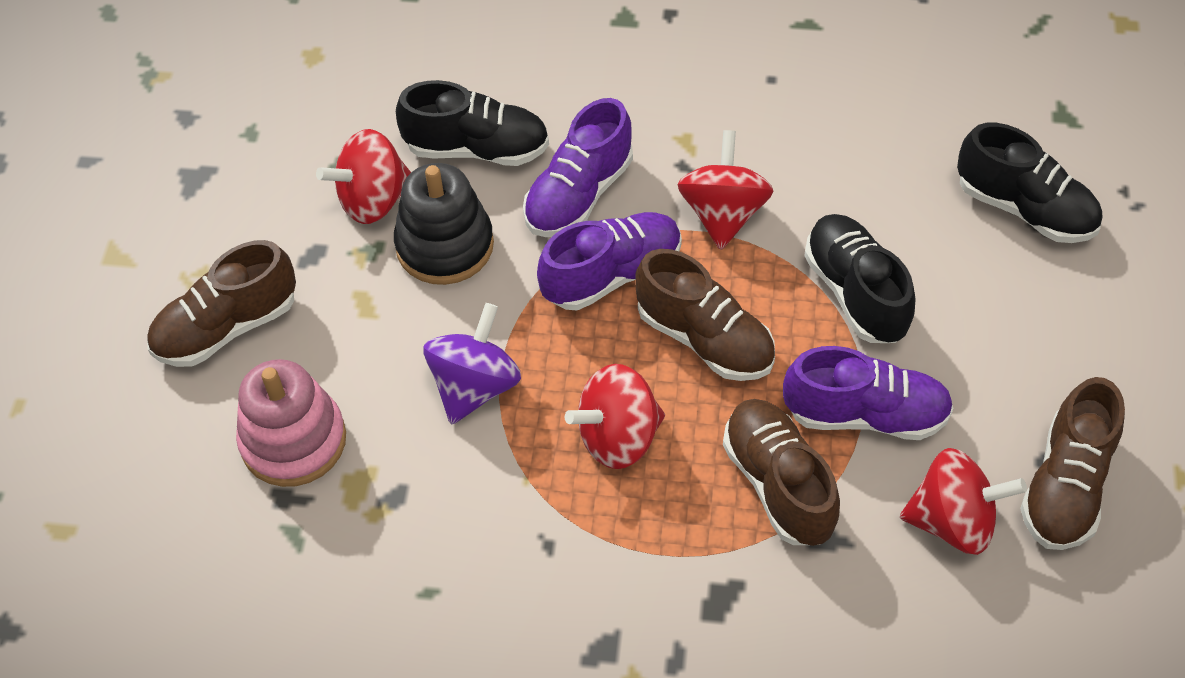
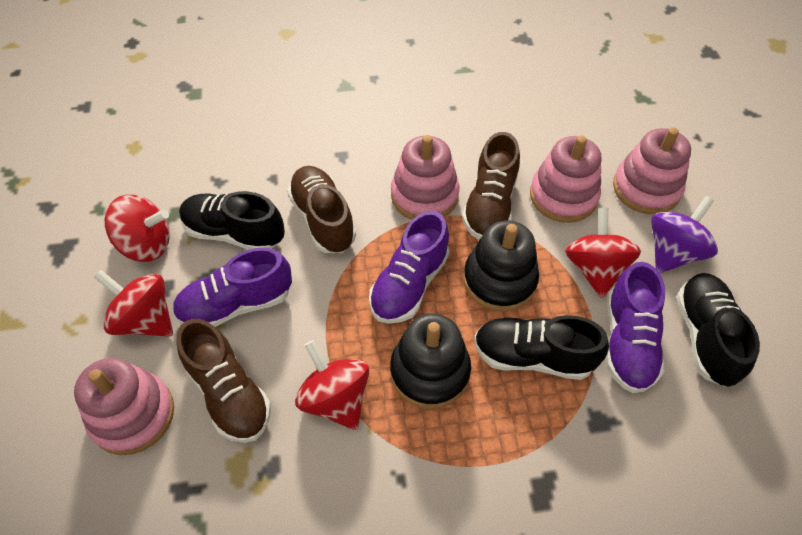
black stacking toy: 1 -> 2
brown shoe: 4 -> 3
pink stacking toy: 1 -> 4

